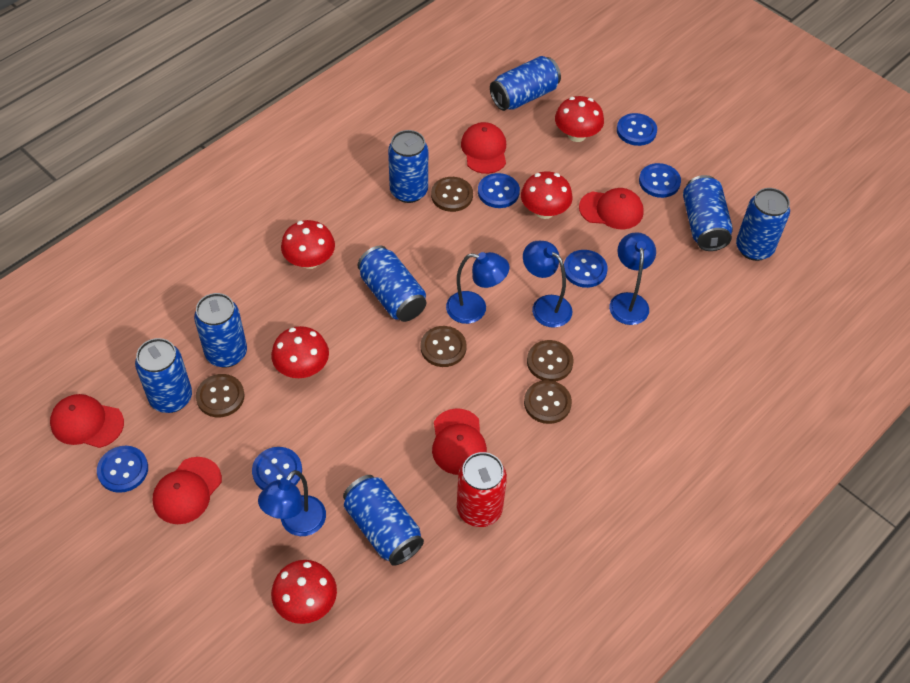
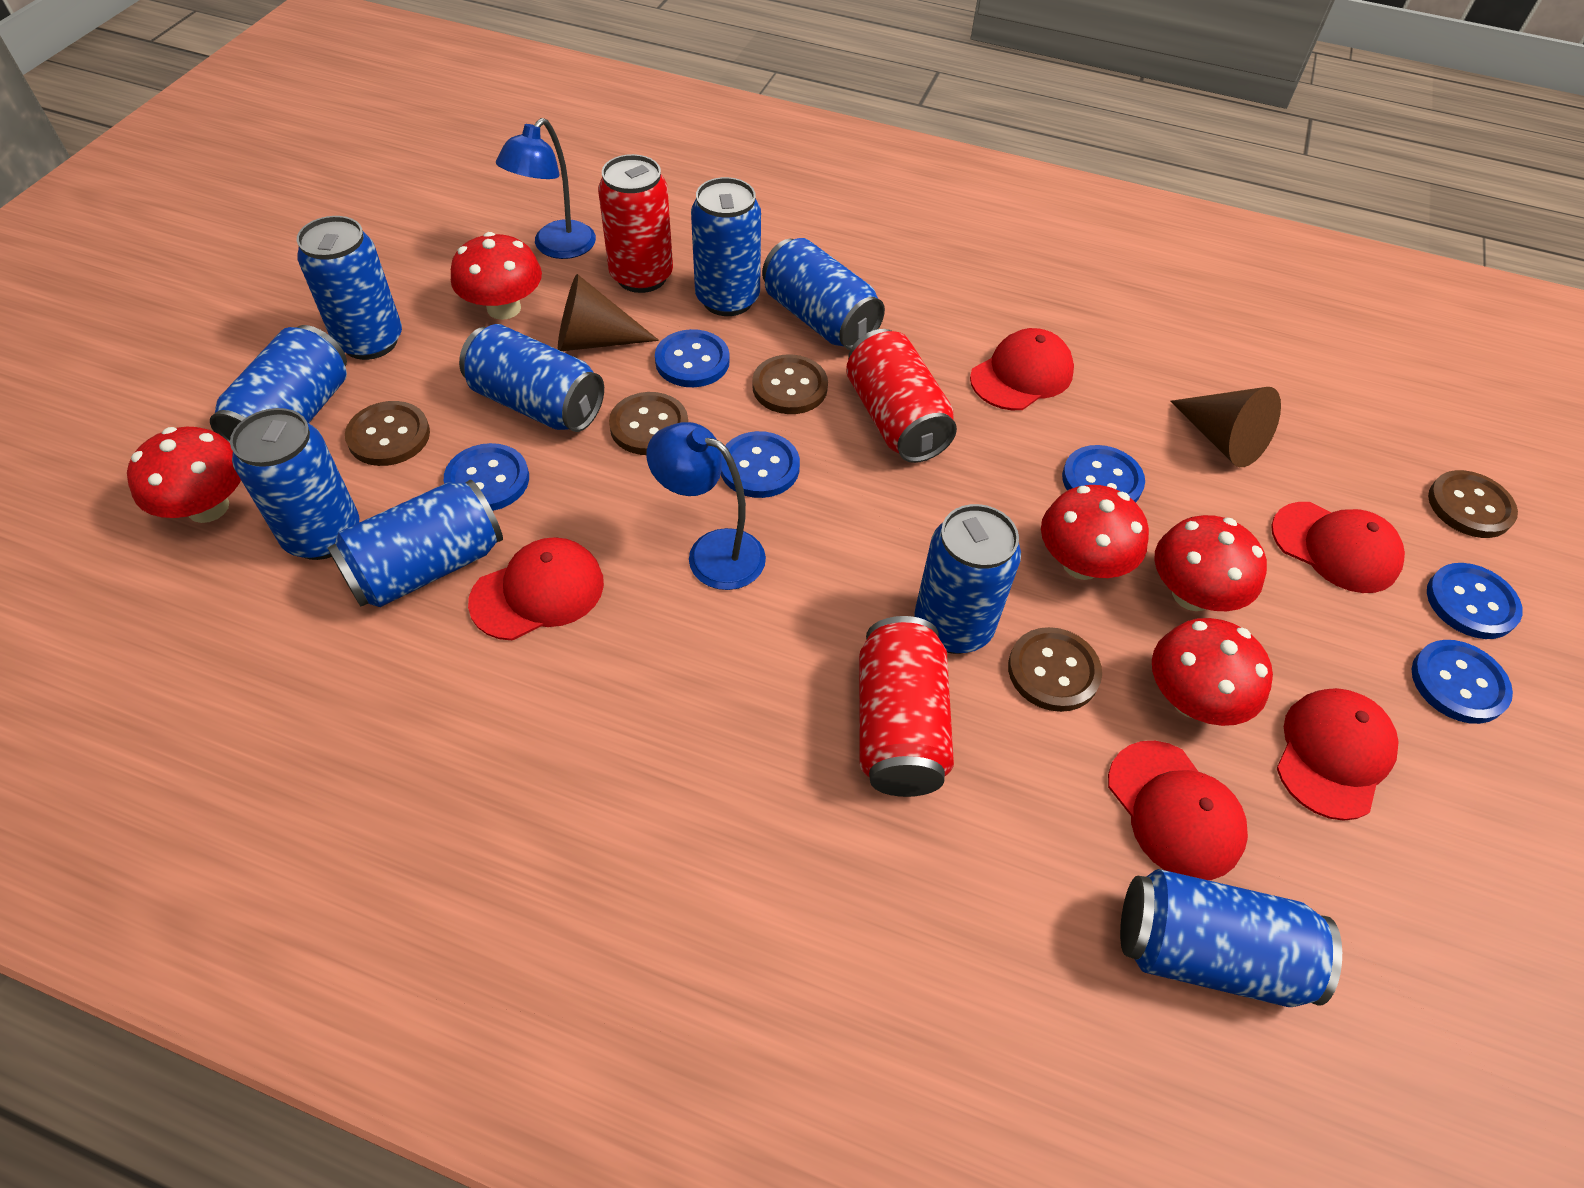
blue can: 8 -> 9
blue lamp: 4 -> 2
brown cone: 0 -> 2
red can: 1 -> 3

